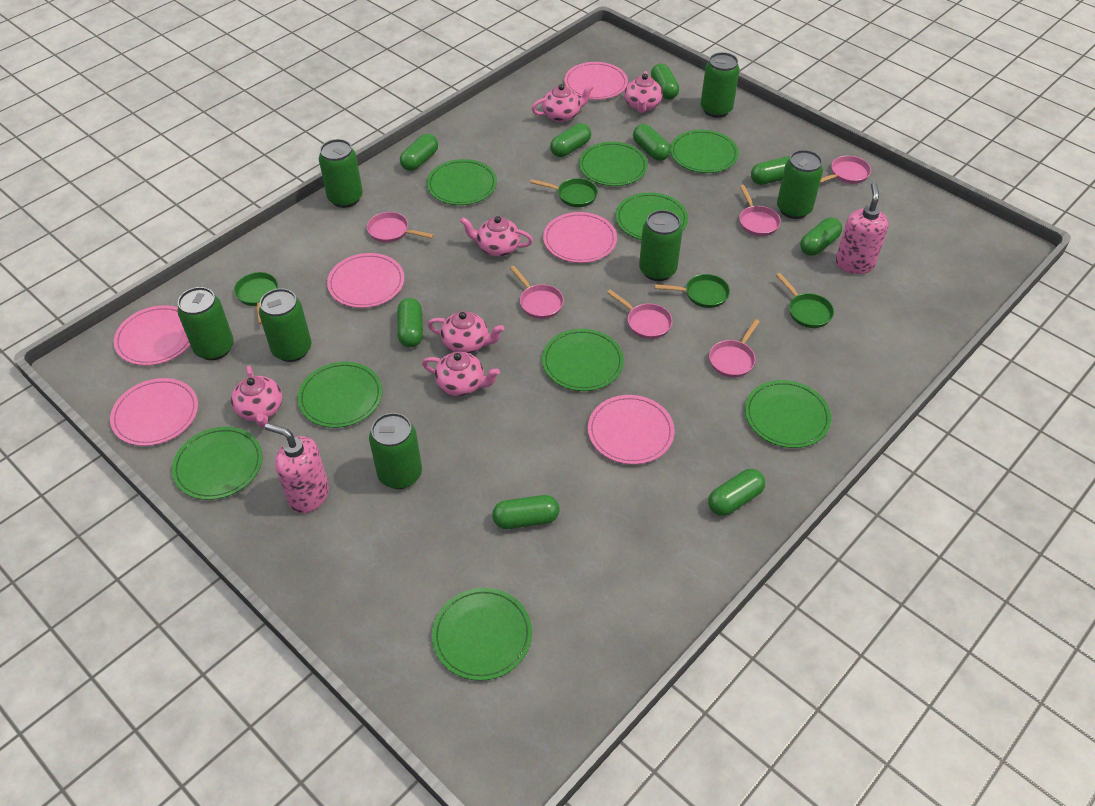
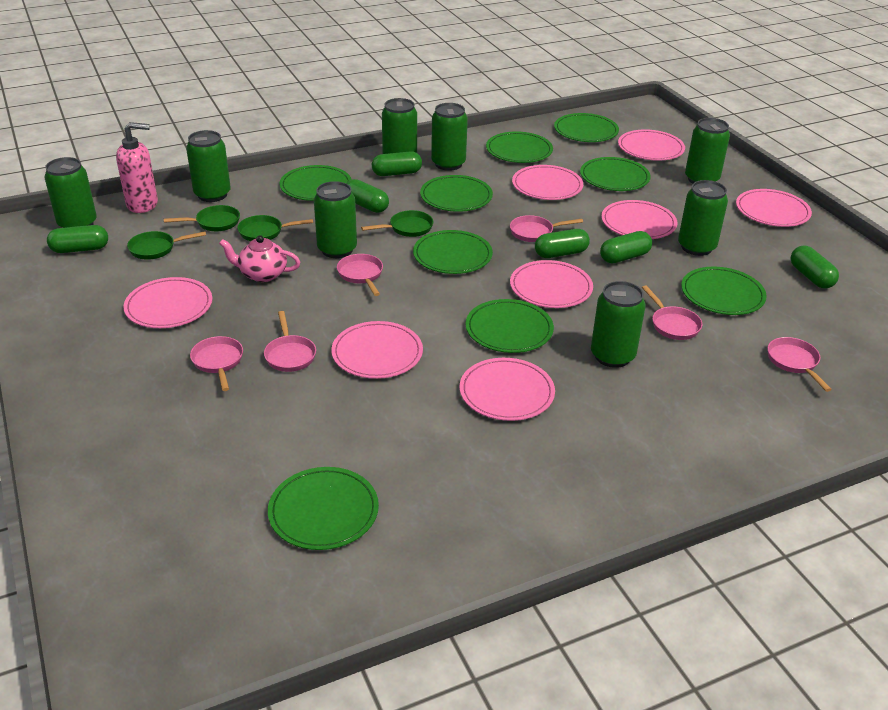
green can: 7 -> 8
green capsule: 9 -> 6
pink plate: 6 -> 8
pink soap dispenser: 2 -> 1
pink teapot: 6 -> 1

